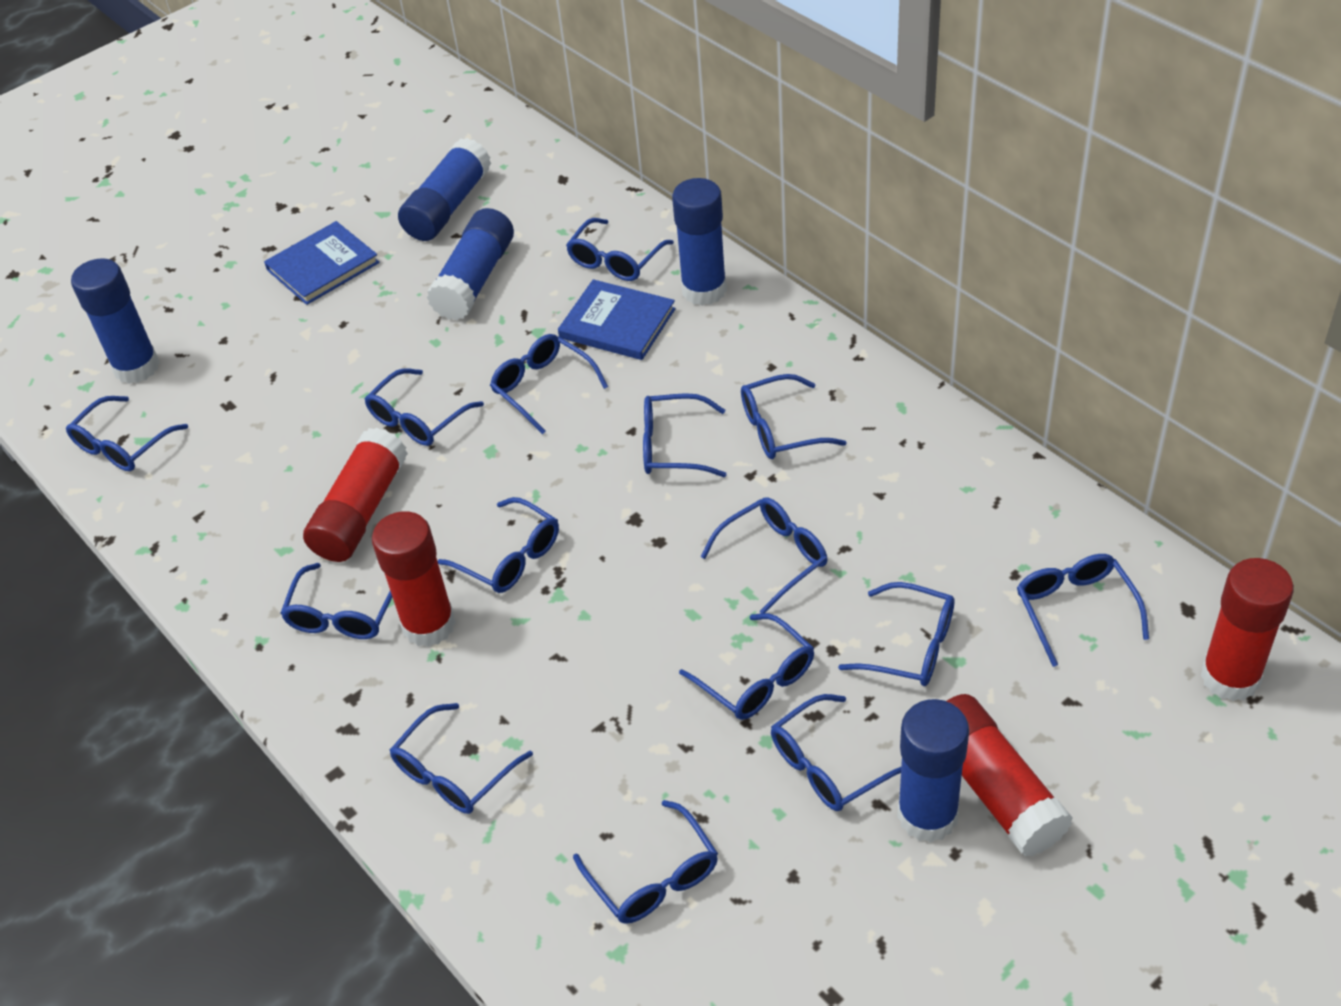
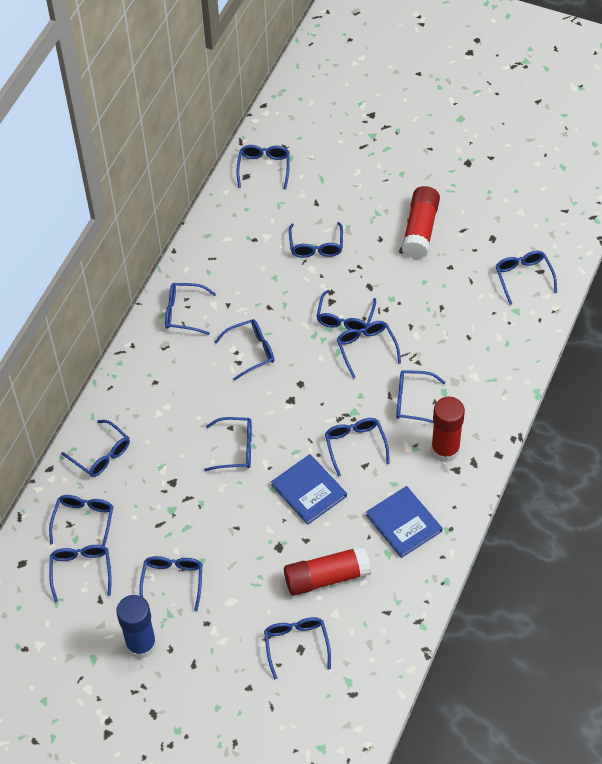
blue glue stick: 5 -> 1
red glue stick: 4 -> 3

